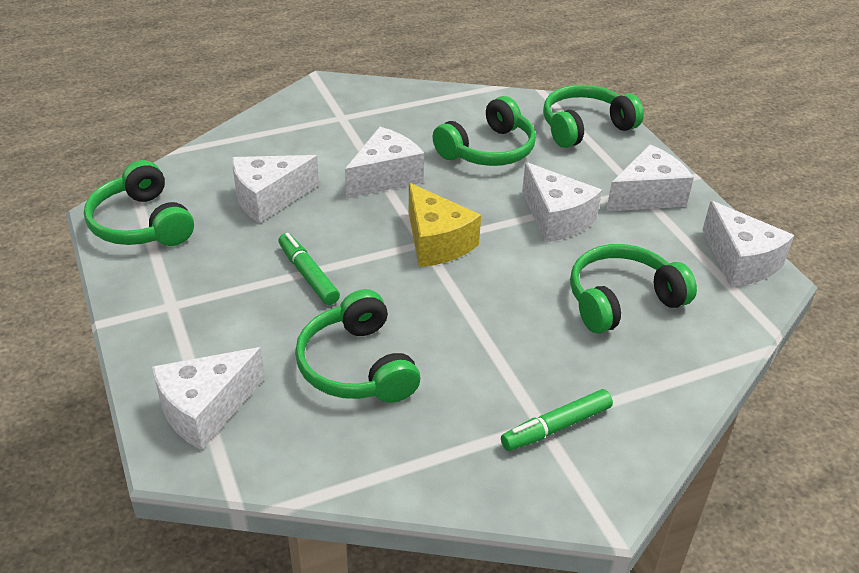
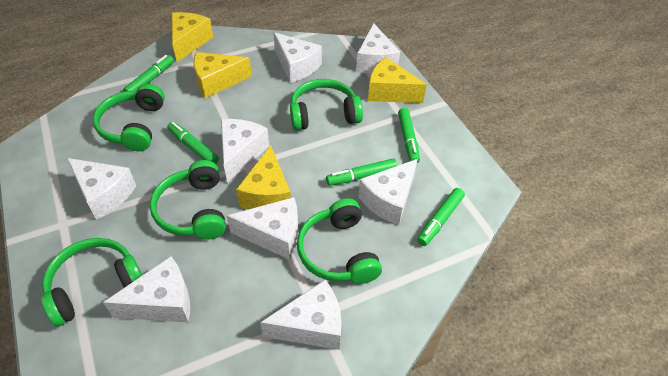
green marker: 2 -> 5
white cheese: 6 -> 8
yellow cheese: 1 -> 4

